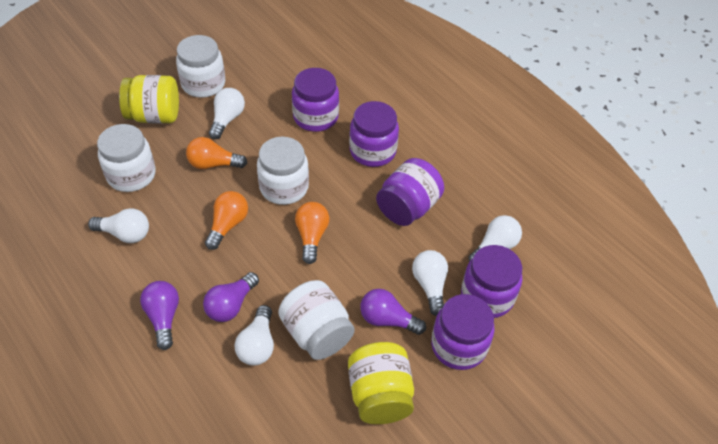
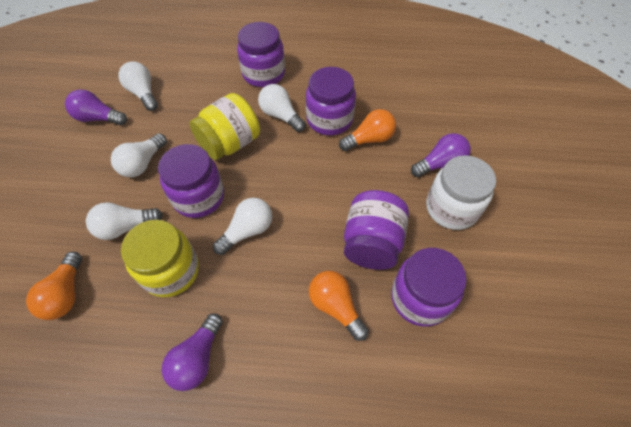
white jar: 4 -> 1

